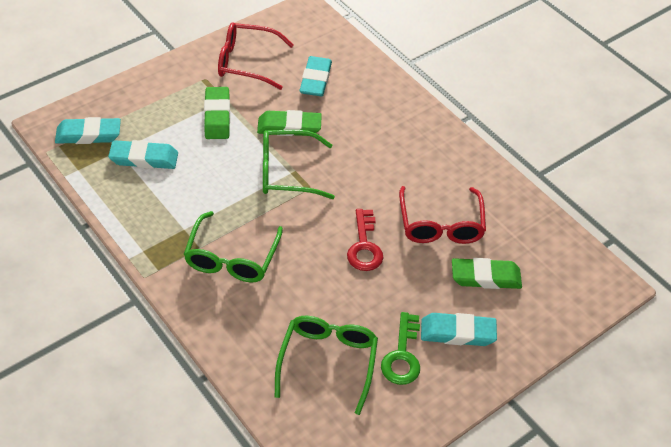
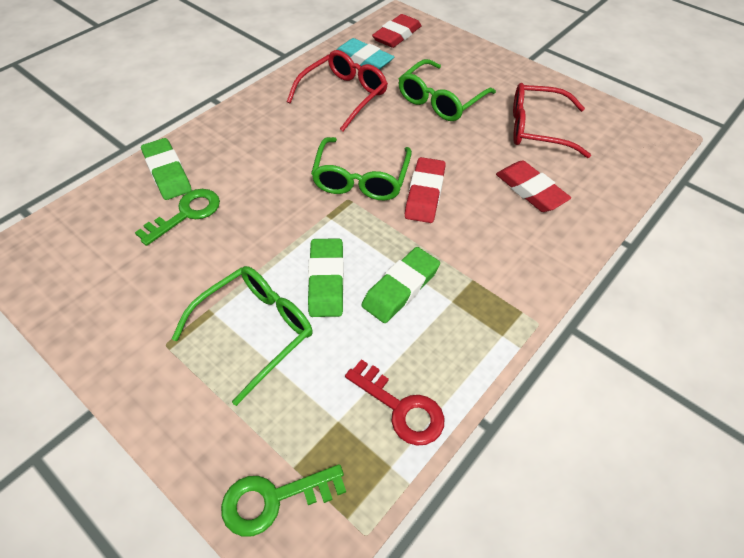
green key: 1 -> 2
red eraser: 0 -> 3
turquoise eraser: 4 -> 1

